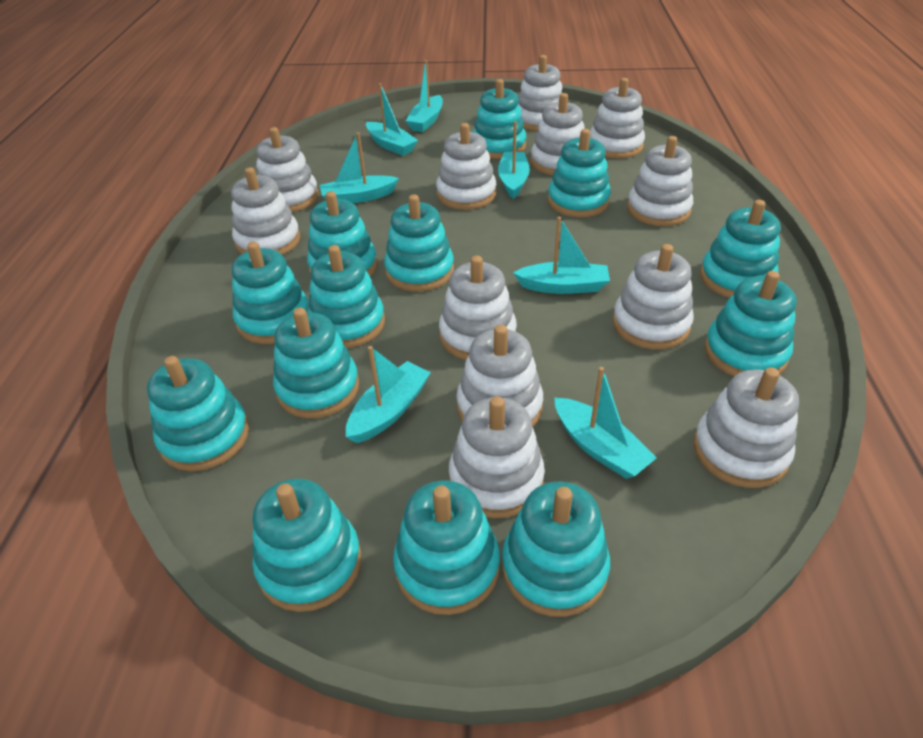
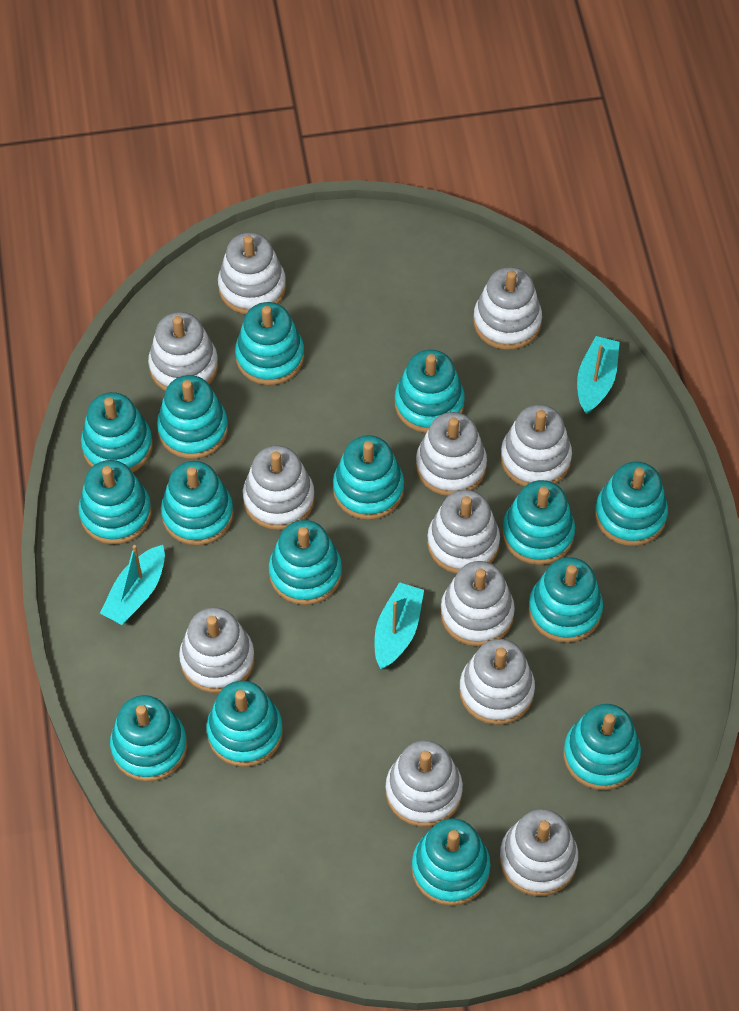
turquoise boat: 7 -> 3
turquoise stacking toy: 13 -> 15

